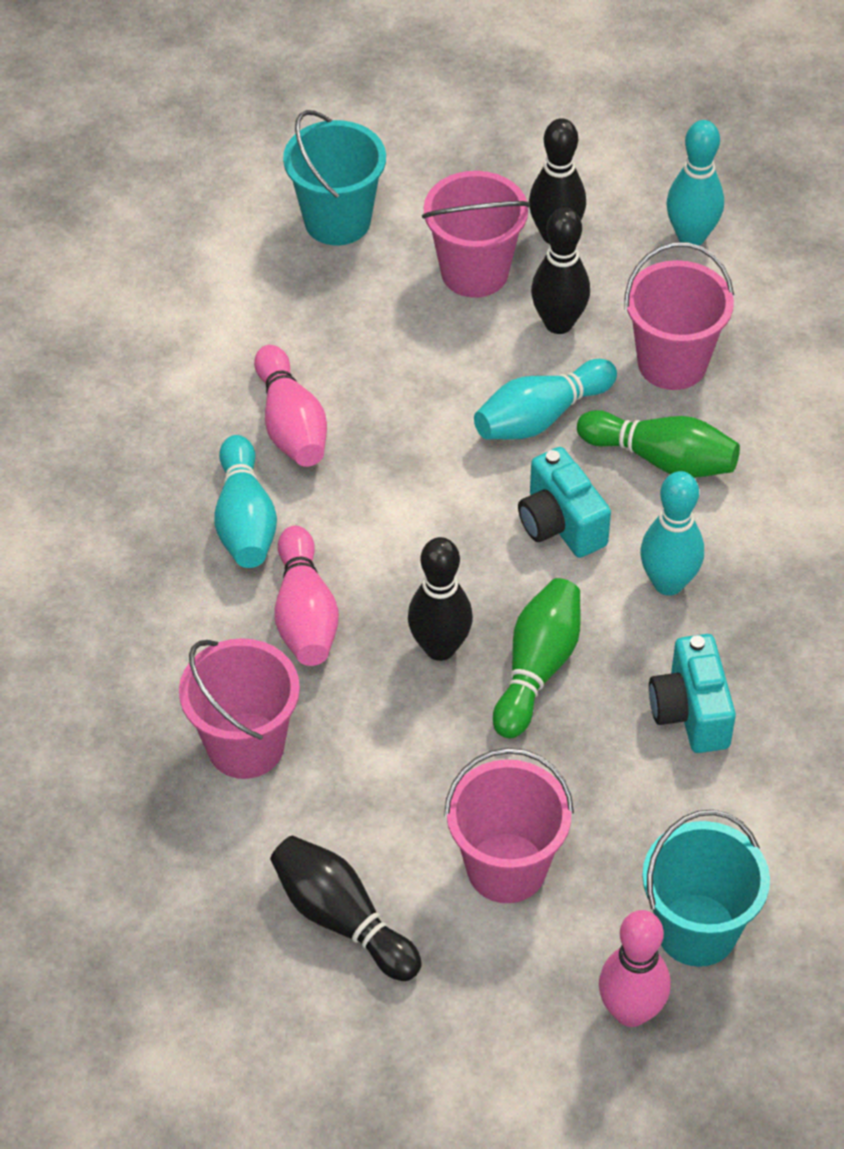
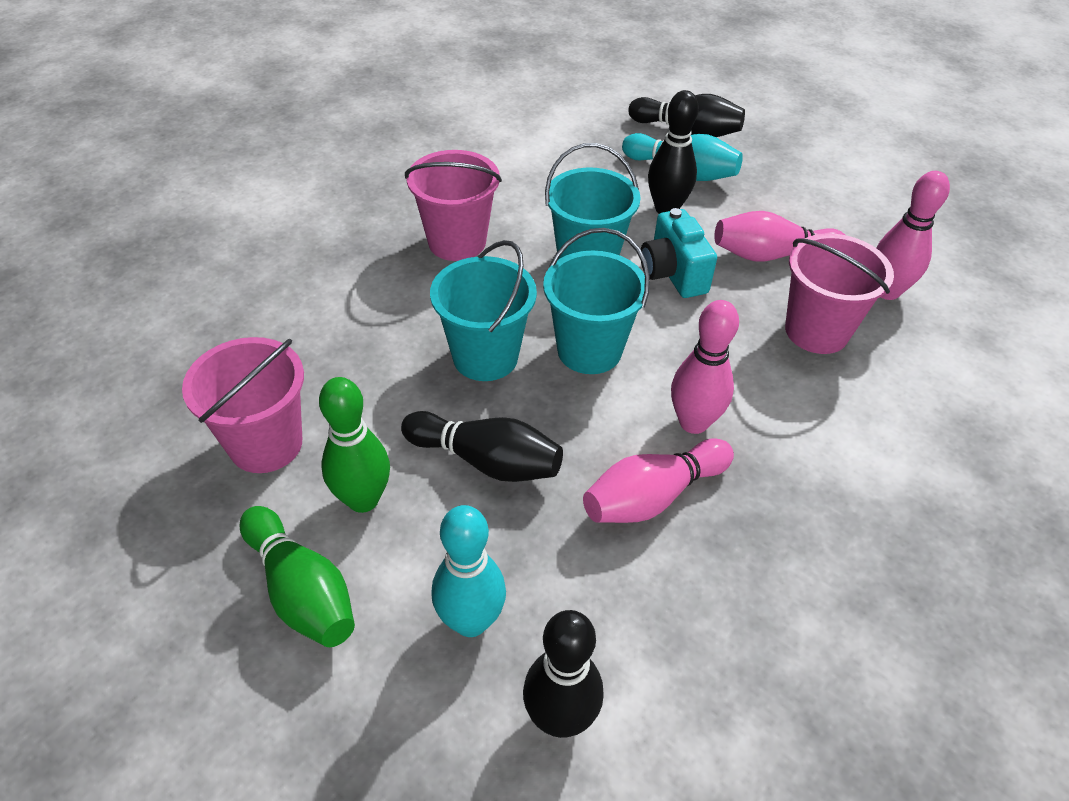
pink bowling pin: 3 -> 4
pink bucket: 4 -> 3
turquoise bowling pin: 4 -> 2
turquoise bucket: 2 -> 3
turquoise camera: 2 -> 1

